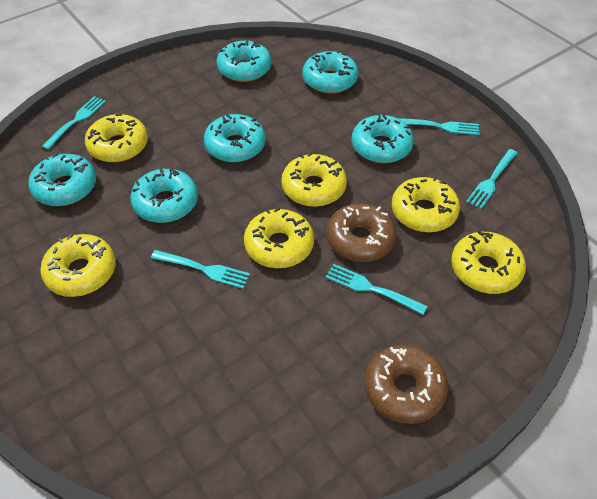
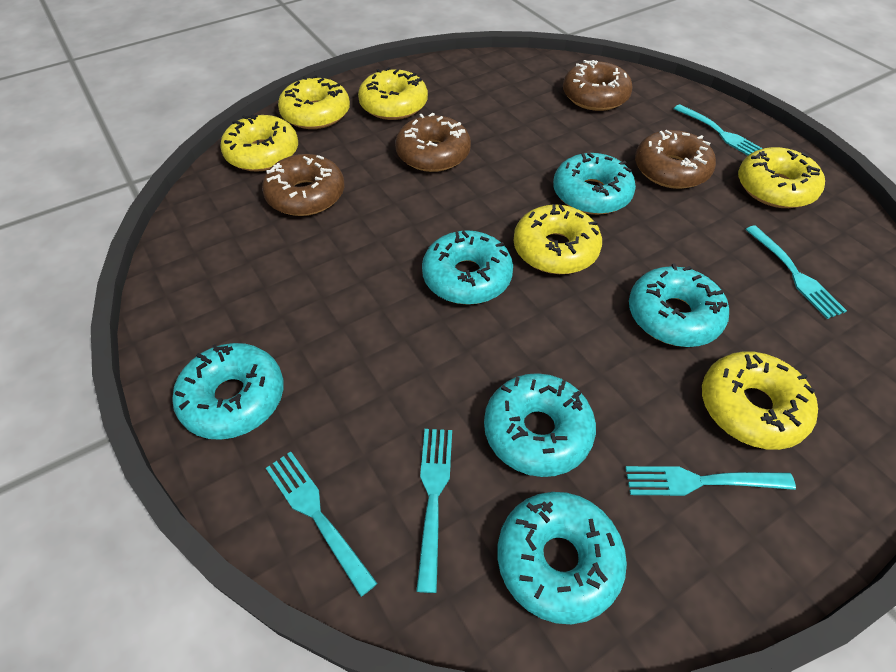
brown donut: 2 -> 4

